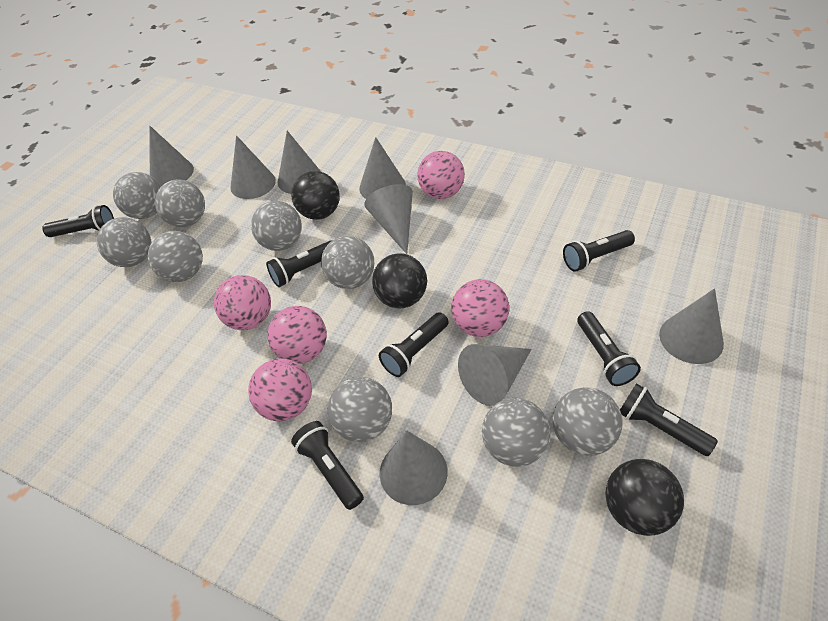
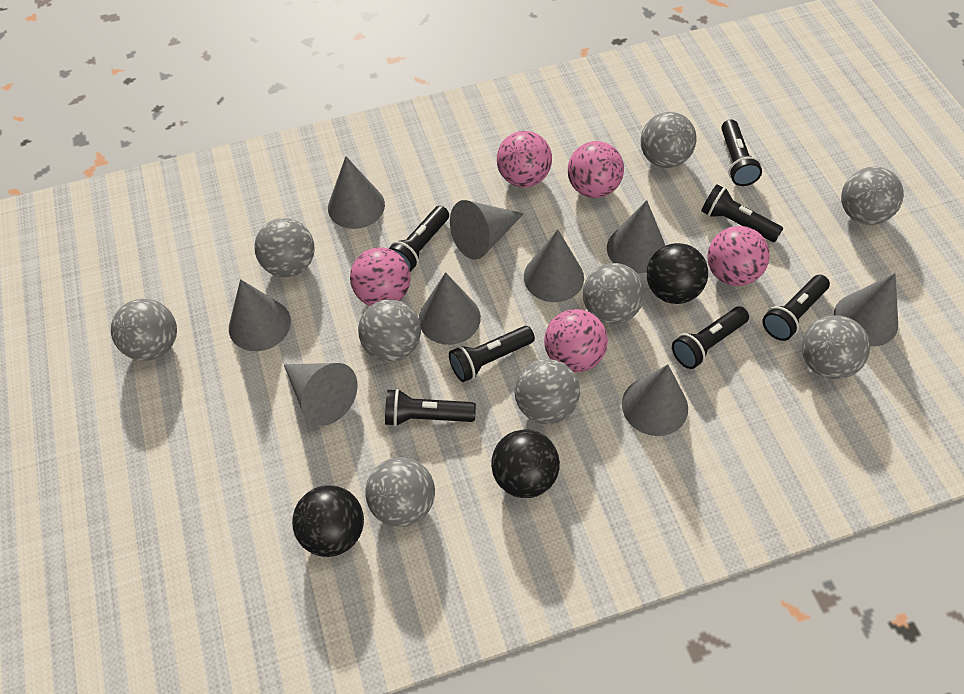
grey cone: 8 -> 9

